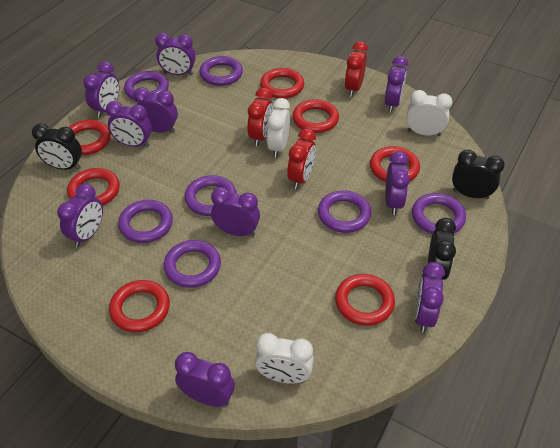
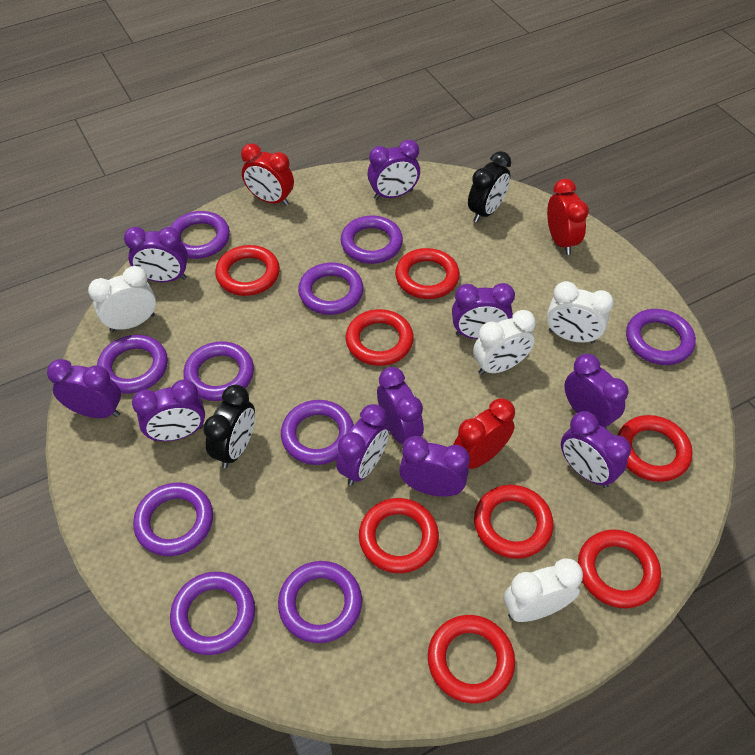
black clock: 3 -> 2
purple ring: 7 -> 10
red ring: 7 -> 8
white clock: 3 -> 4

